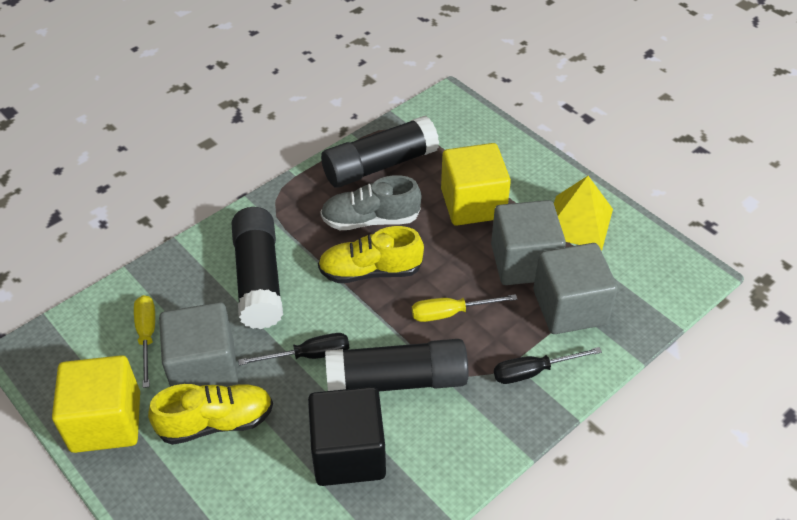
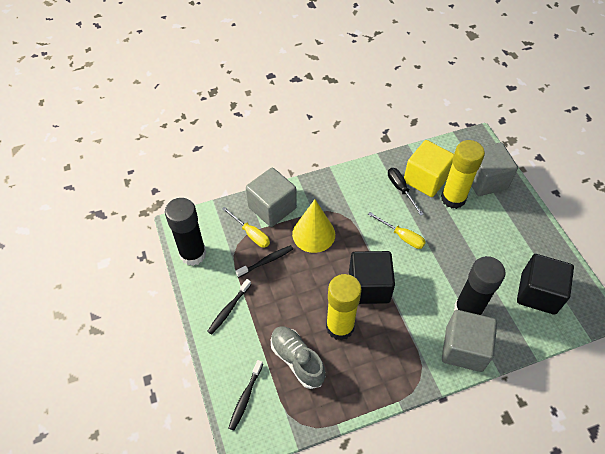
black cube: 1 -> 2
black glue stick: 3 -> 2
black screwdriver: 2 -> 1
black toothbrush: 0 -> 3
yellow cone: 0 -> 1
yellow cube: 2 -> 1
yellow glue stick: 0 -> 2
yellow pyramid: 1 -> 0
yellow shoe: 2 -> 0

